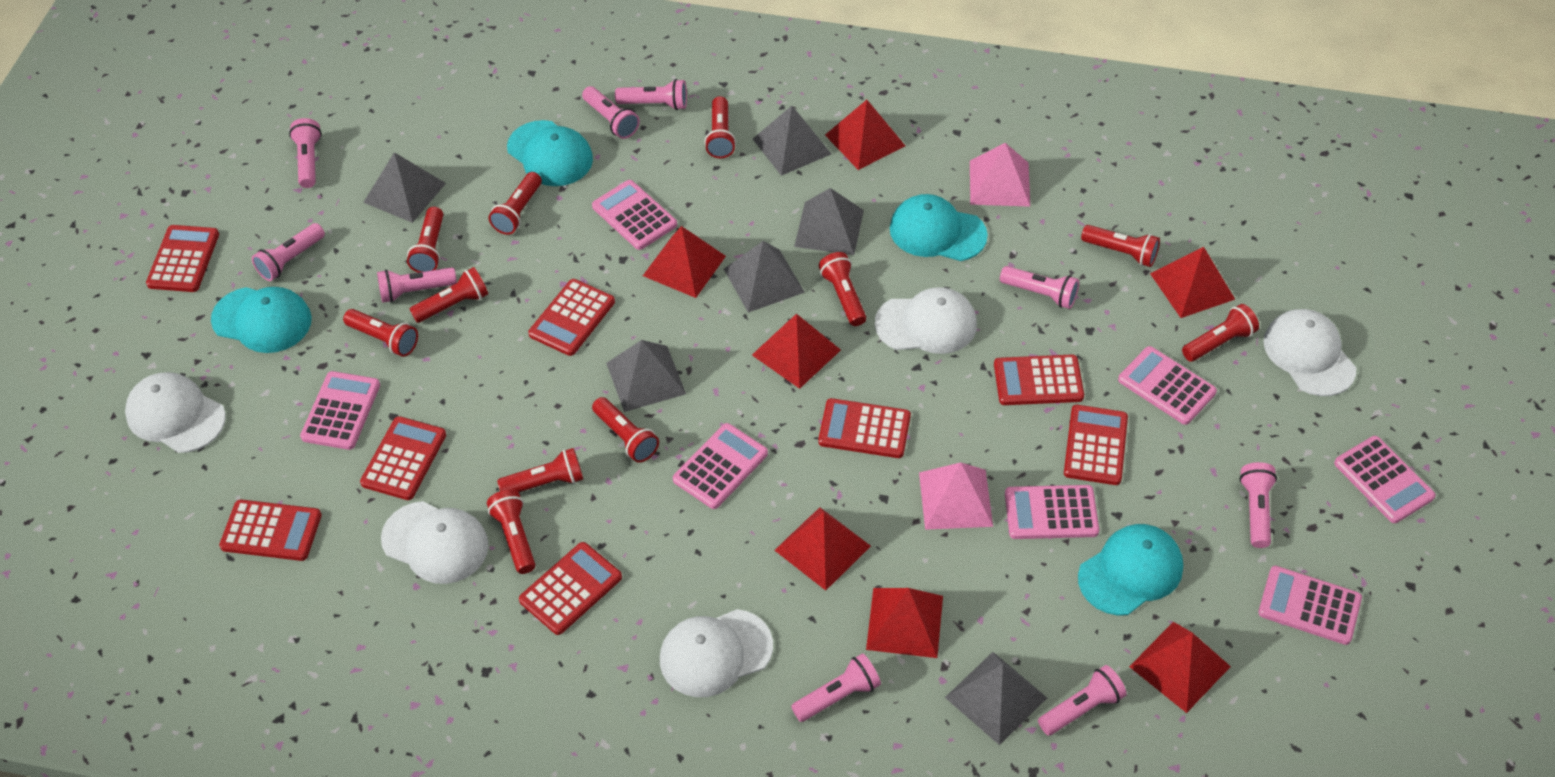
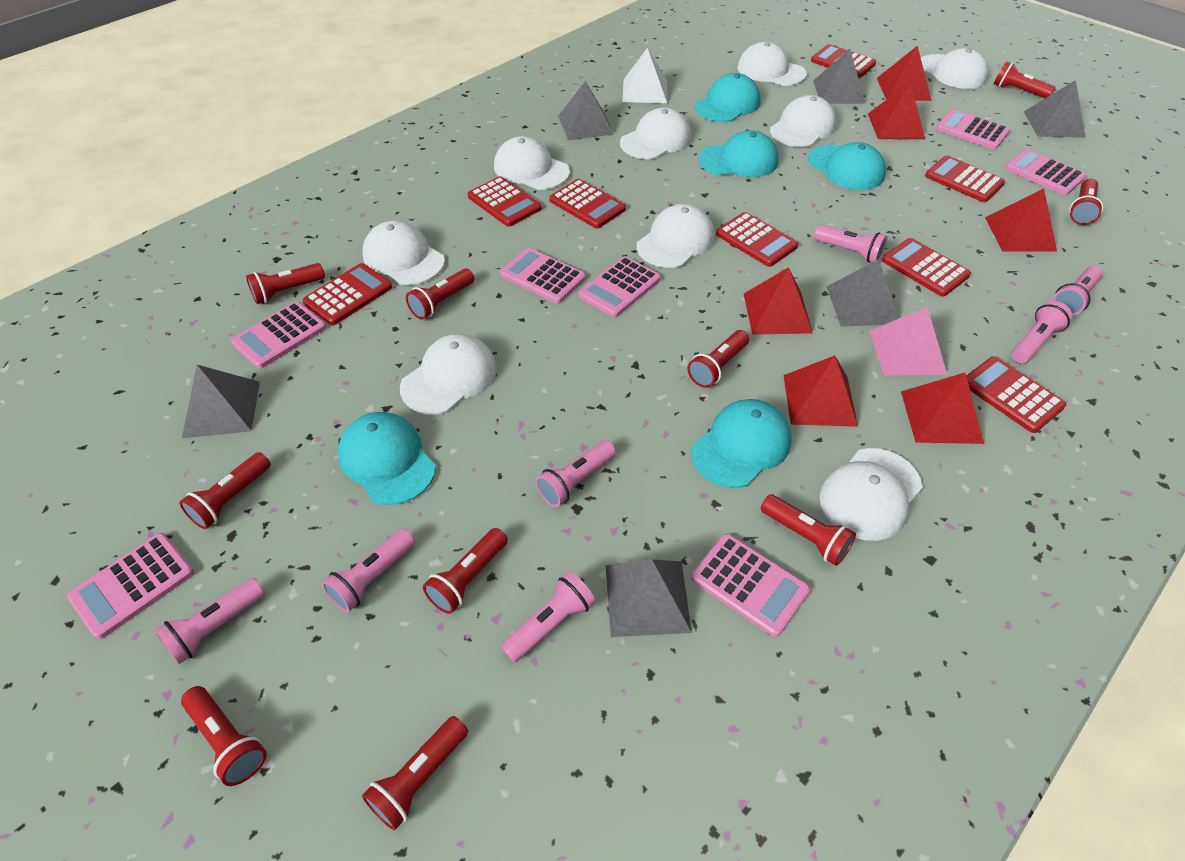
pink flashlight: 9 -> 7
pink pyramid: 2 -> 1
red flashlight: 11 -> 10
red pyramid: 7 -> 6
turquoise cap: 4 -> 5
white cap: 5 -> 9
white pyramid: 0 -> 1

